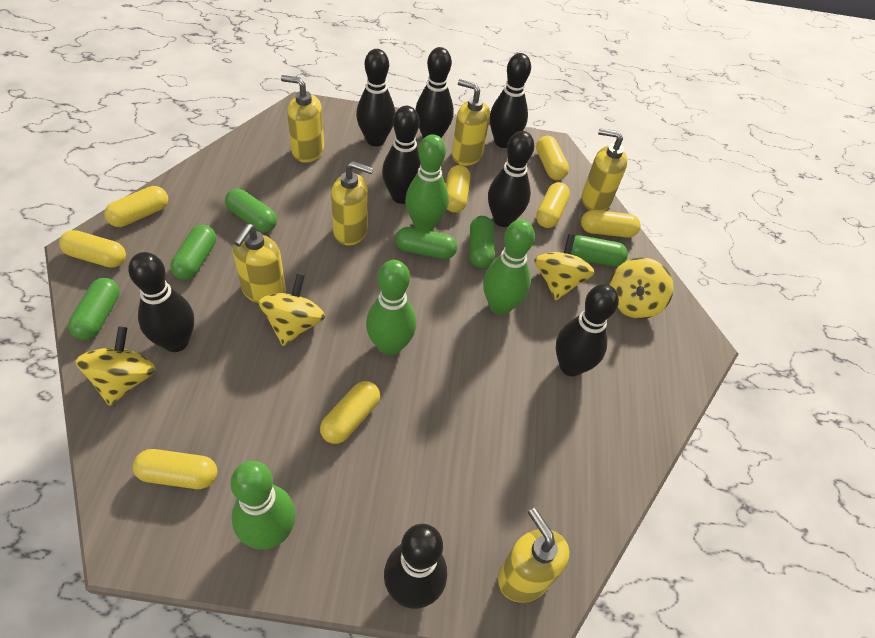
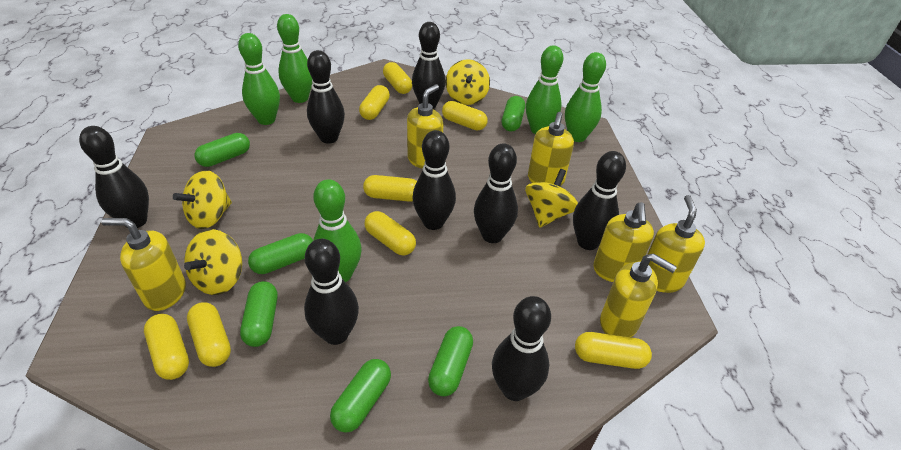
green bowling pin: 4 -> 5

